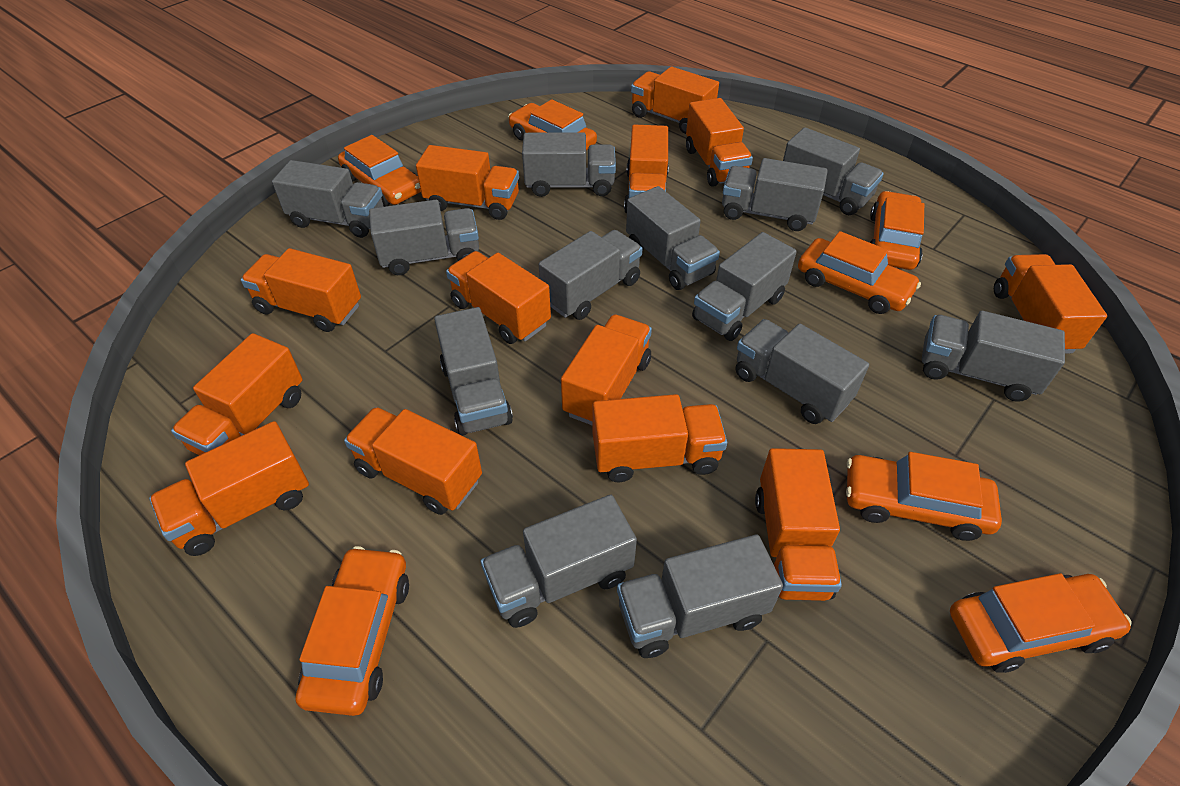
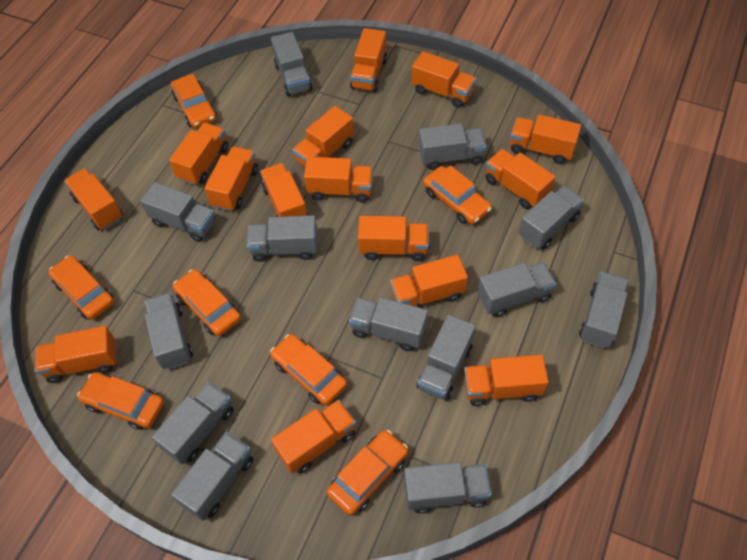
orange truck: 13 -> 15

